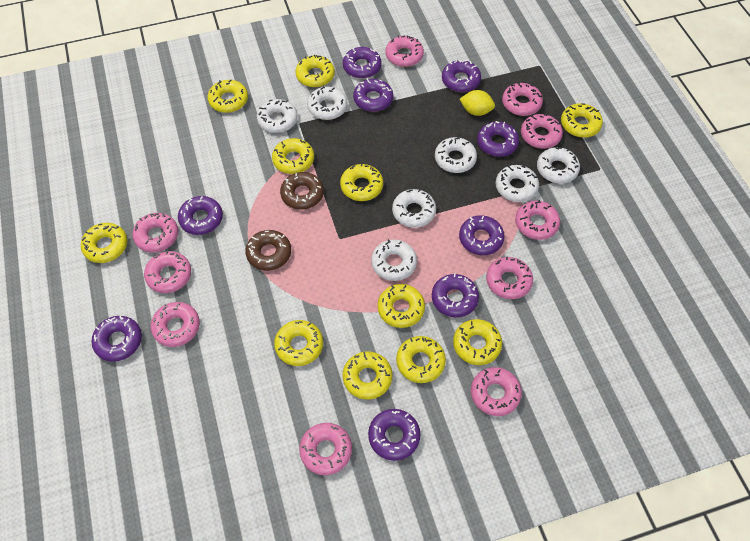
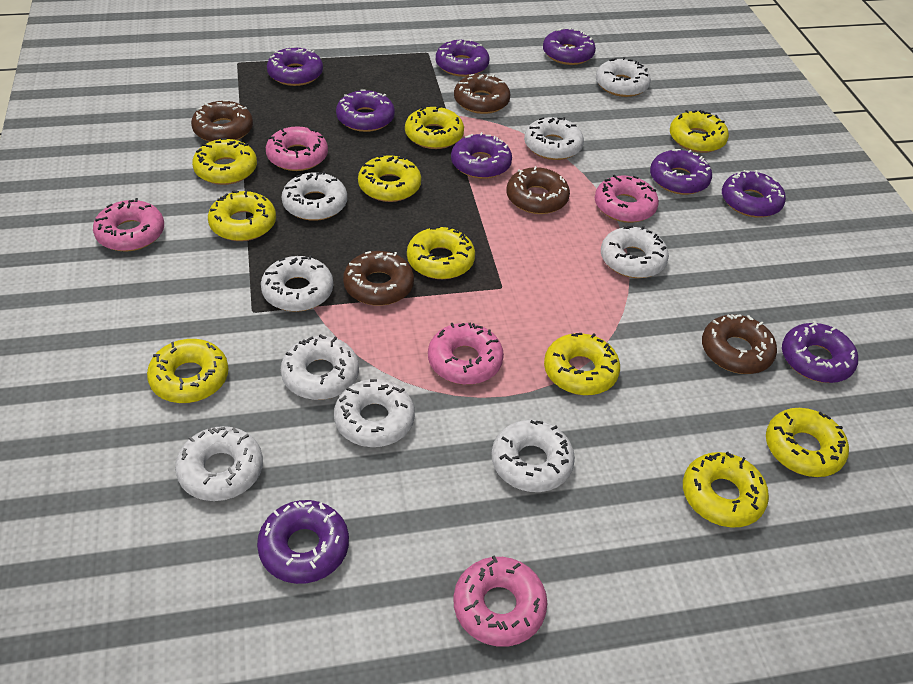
brown donut: 2 -> 5
pink donut: 10 -> 5
white donut: 7 -> 9
yellow donut: 11 -> 10
yellow lemon: 1 -> 0

